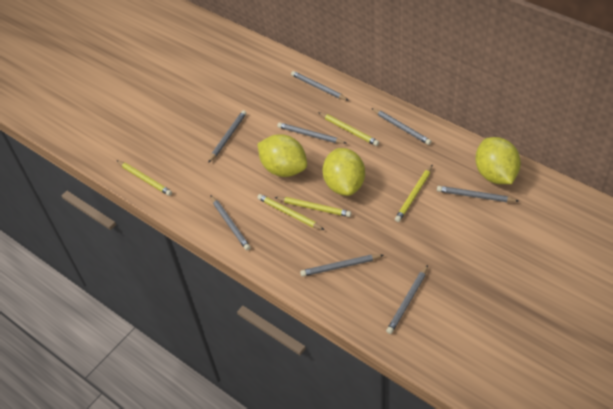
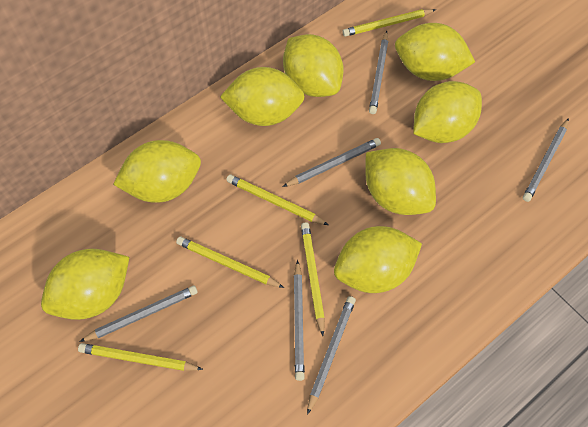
grey pencil: 8 -> 6
yellow lemon: 3 -> 8

